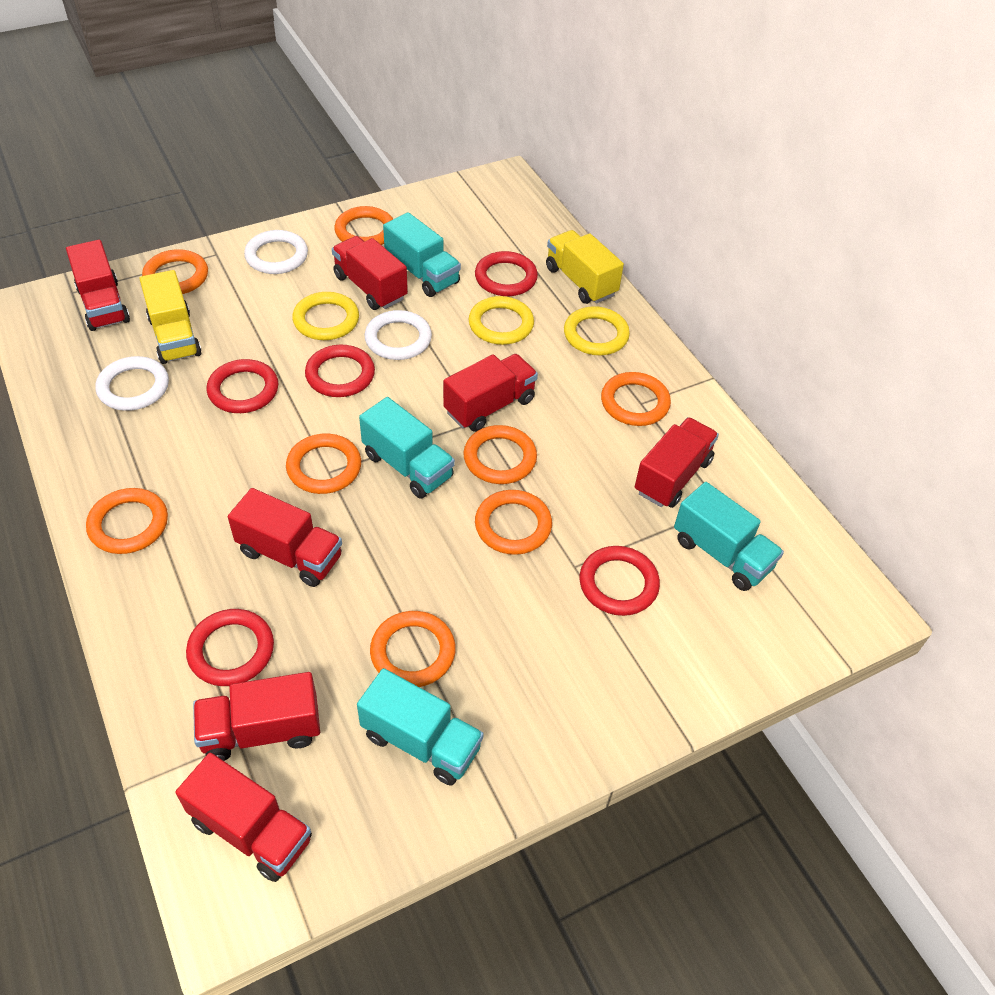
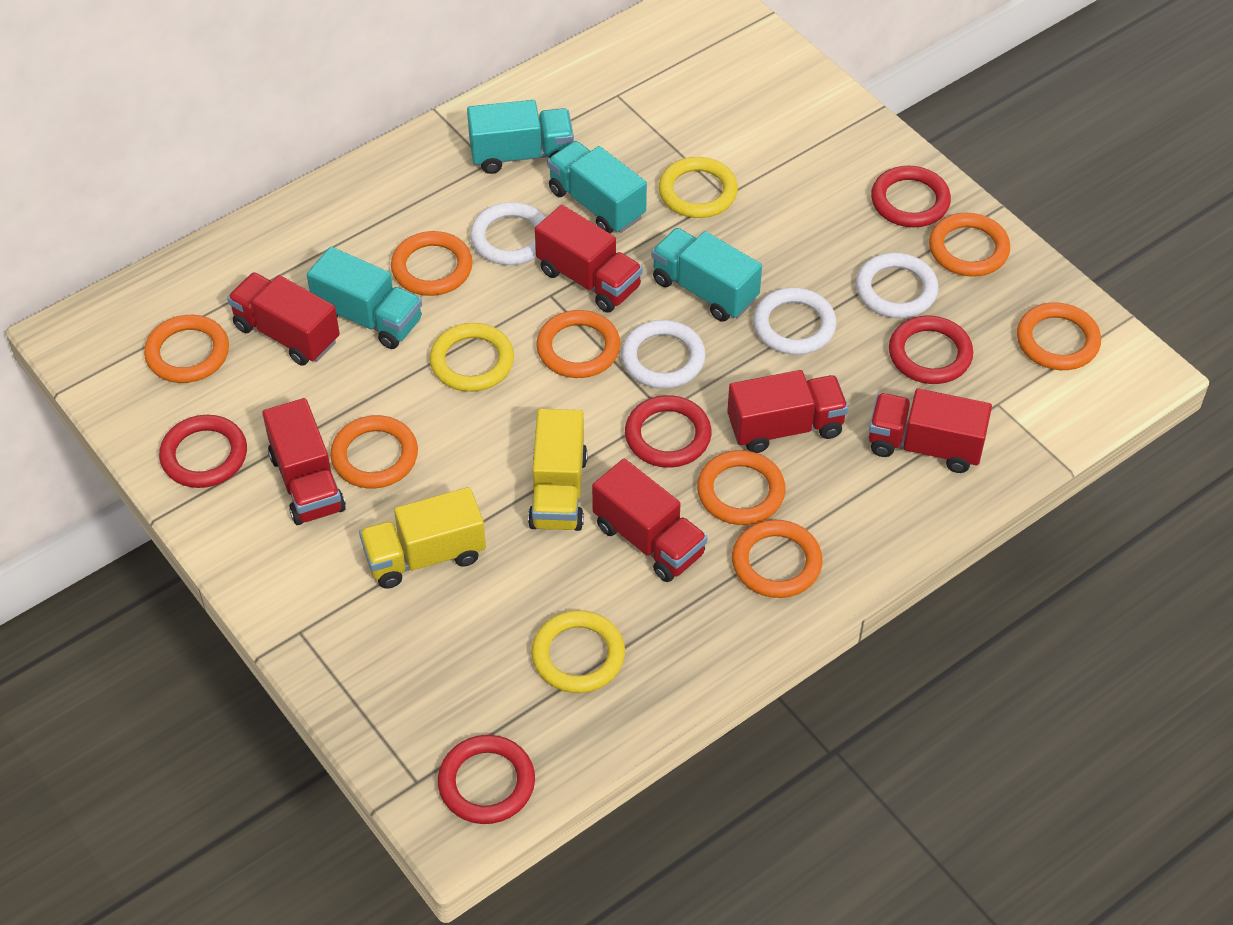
red truck: 7 -> 6
white ring: 3 -> 4

